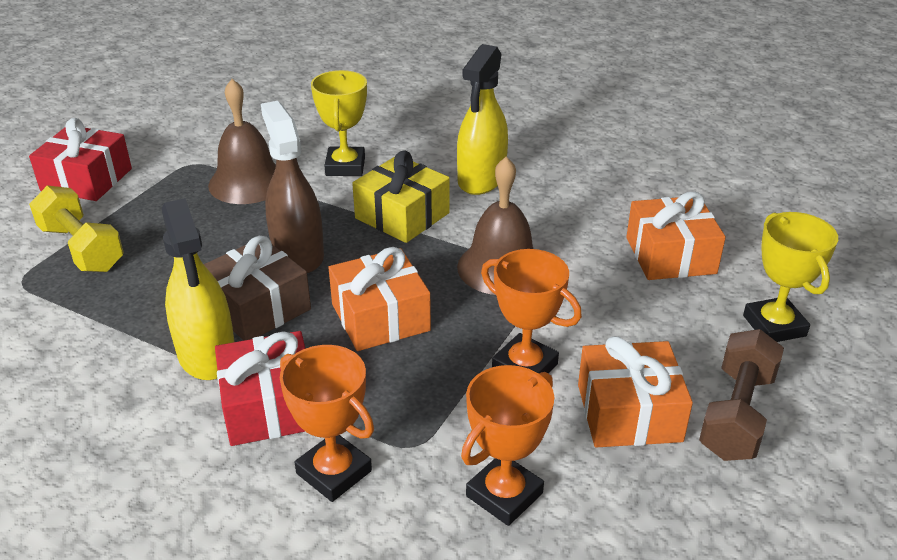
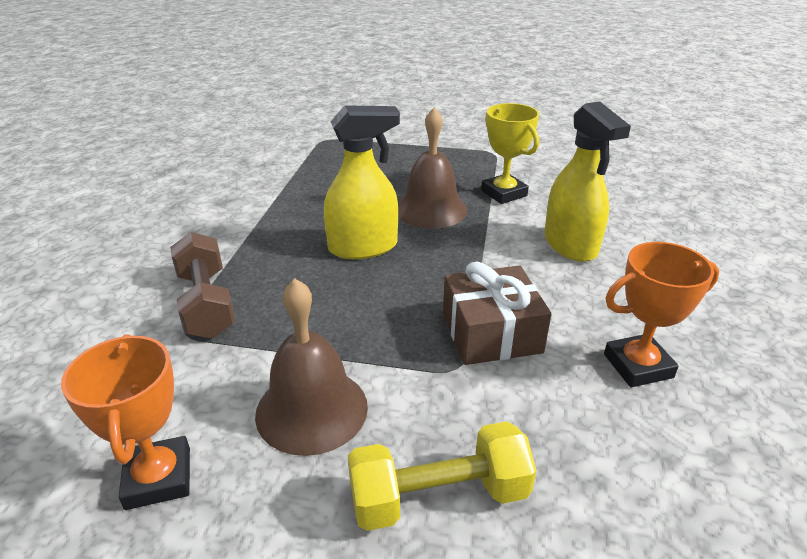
brown spray bottle: 1 -> 0
orange gift: 3 -> 0
orange trophy: 3 -> 2
red gift: 2 -> 0
yellow gift: 1 -> 0
yellow trophy: 2 -> 1

